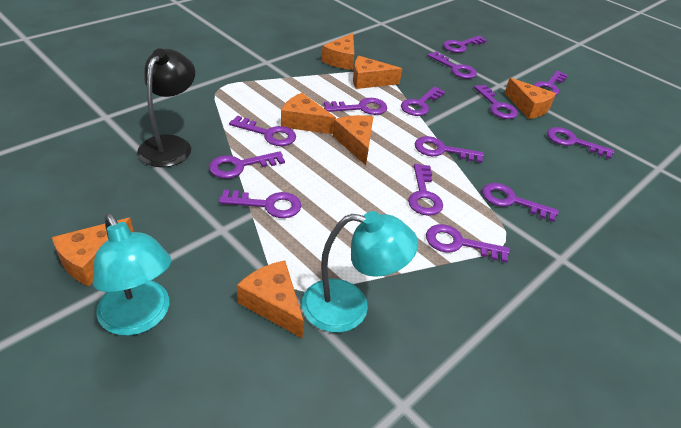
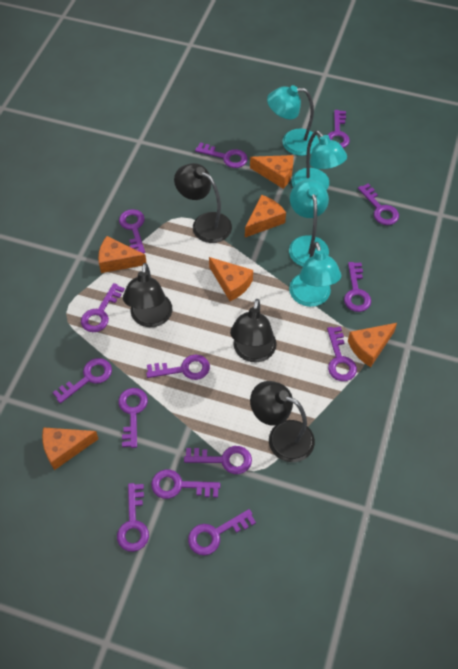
black lamp: 1 -> 4
orange cheese: 7 -> 6
turquoise lamp: 2 -> 4

